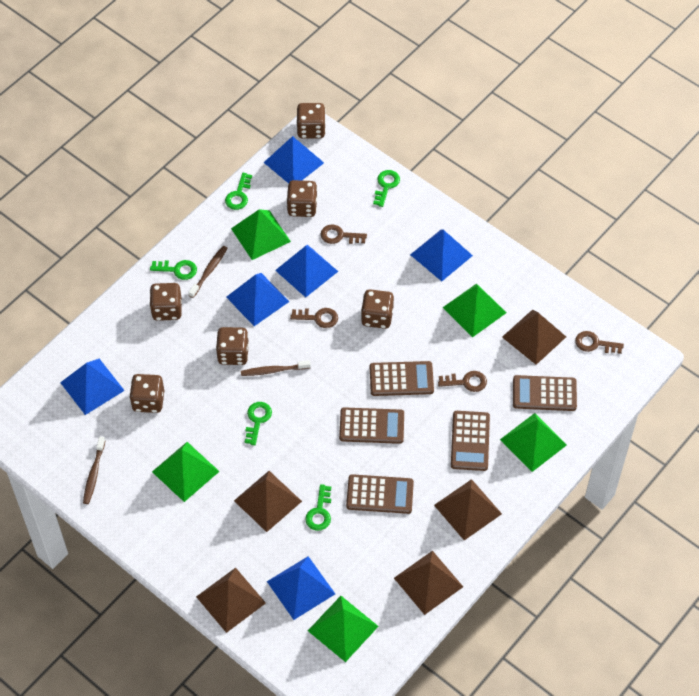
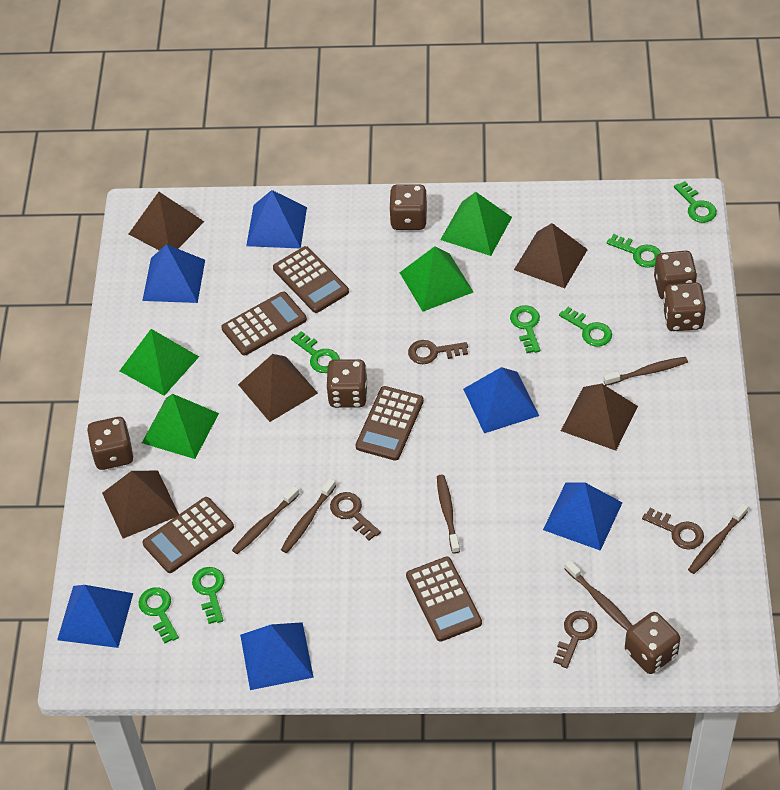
brown toothbrush: 3 -> 6
green key: 5 -> 7
green pyramid: 5 -> 4

